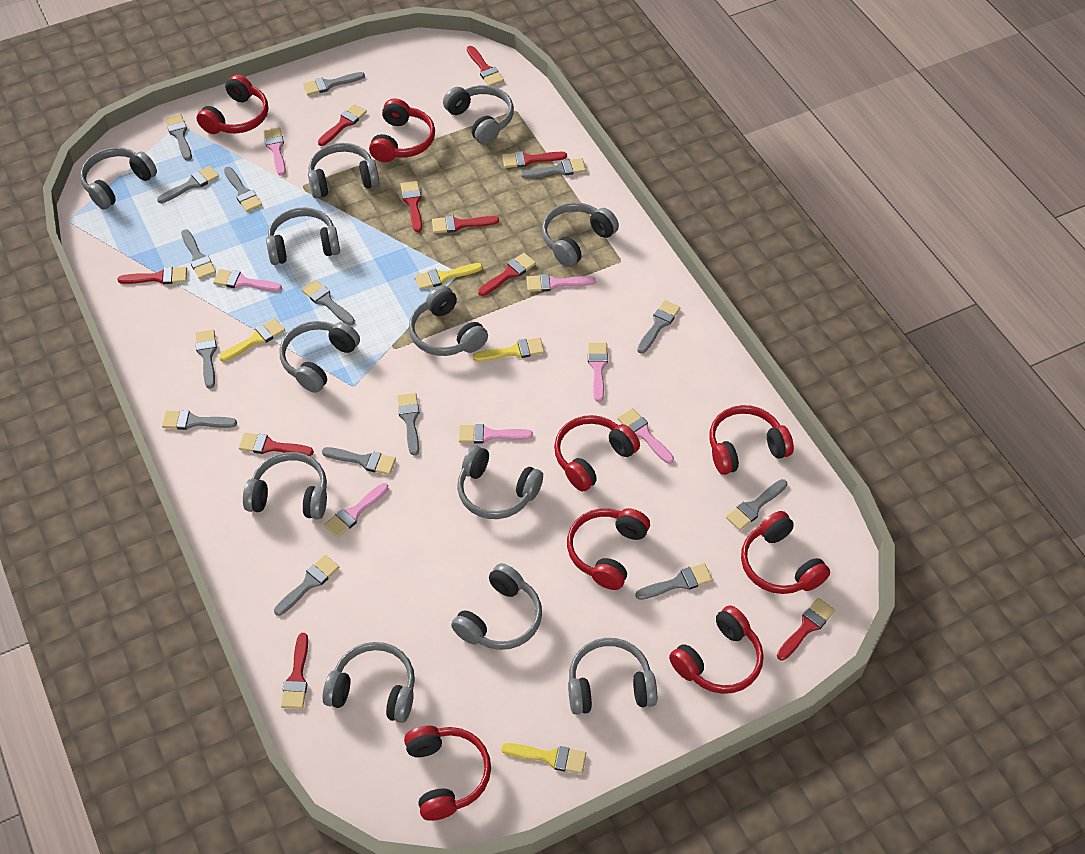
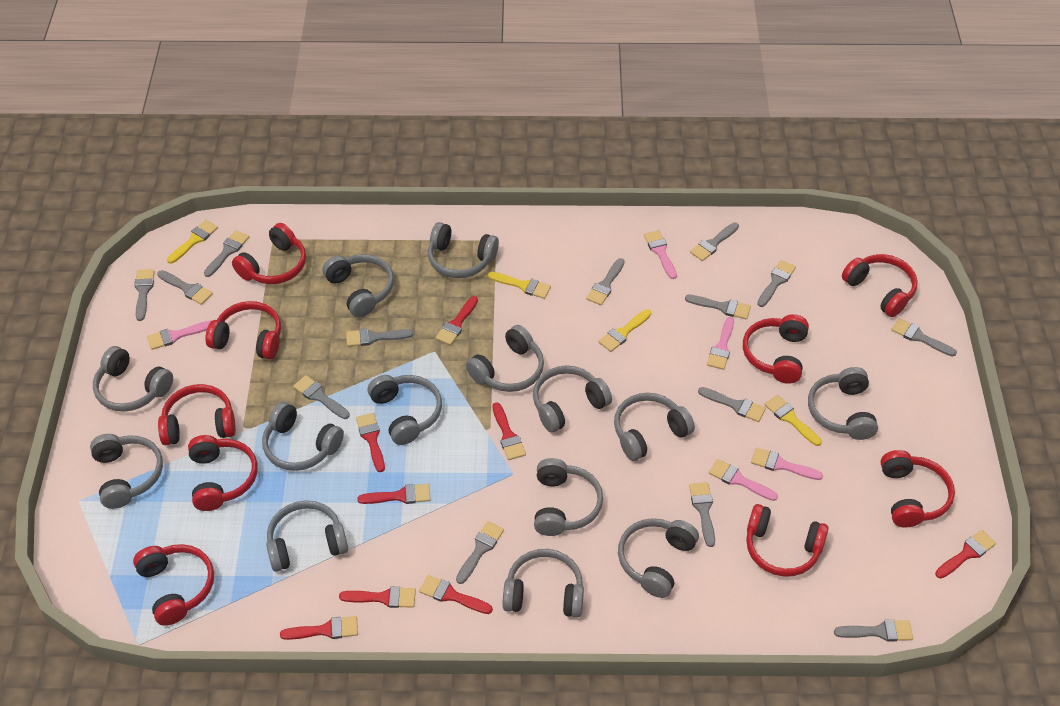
grey brush: 15 -> 14
grey headphones: 12 -> 14
pink brush: 7 -> 5
red brush: 10 -> 8
red headphones: 8 -> 9

